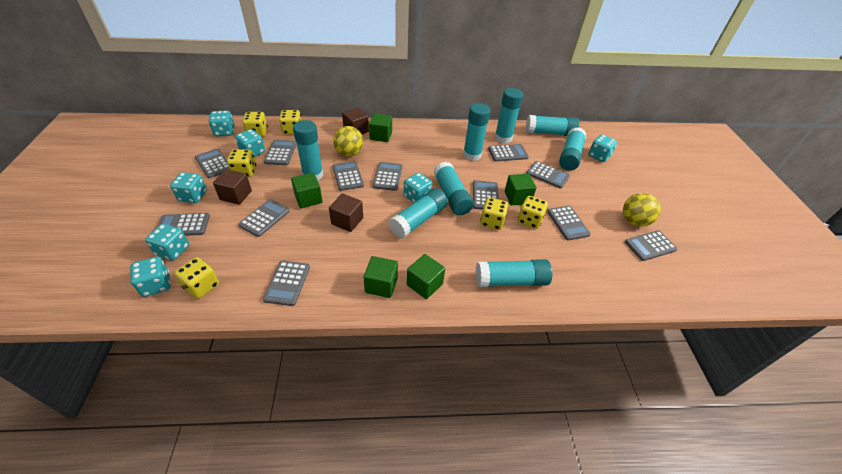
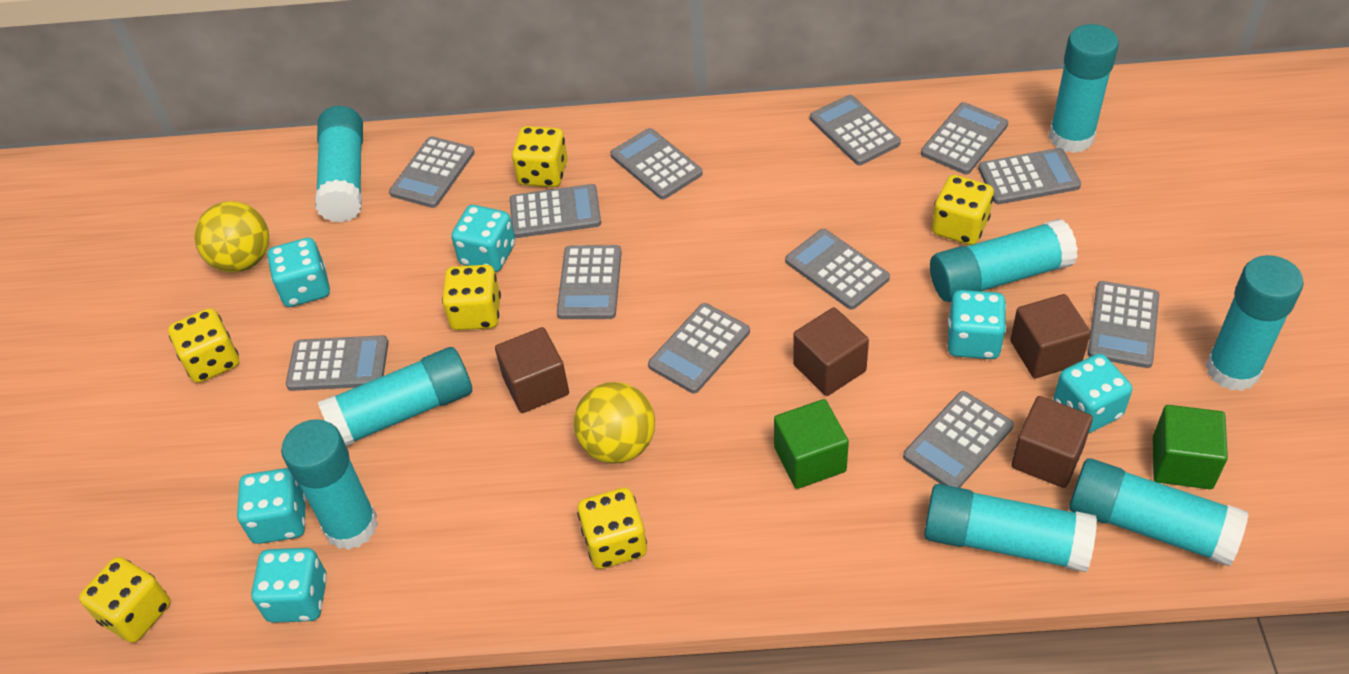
brown cube: 3 -> 4
green cube: 5 -> 2
turquoise dice: 7 -> 6

